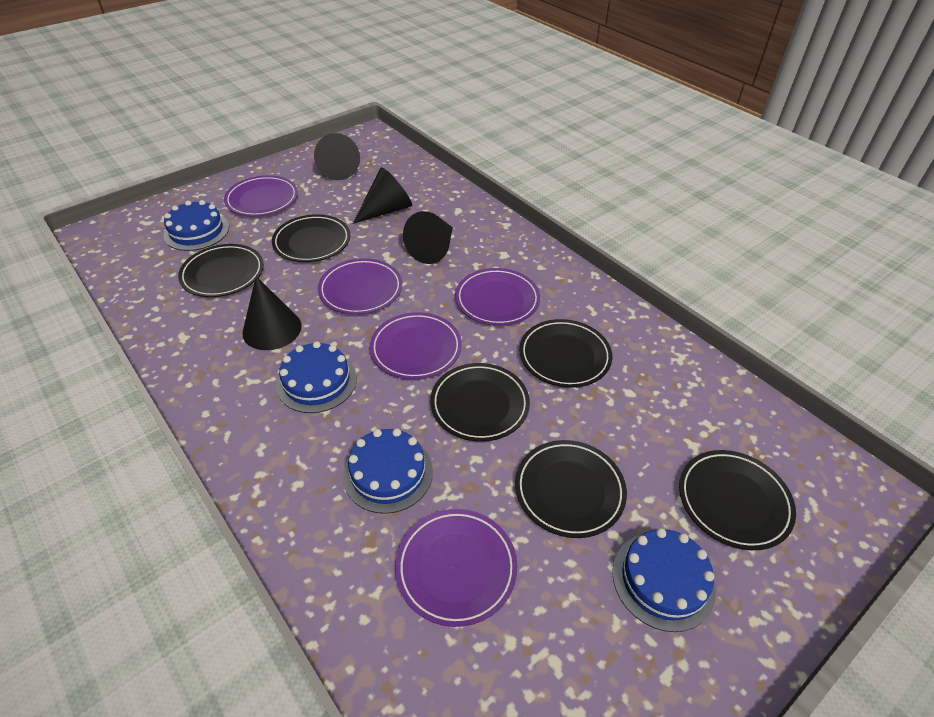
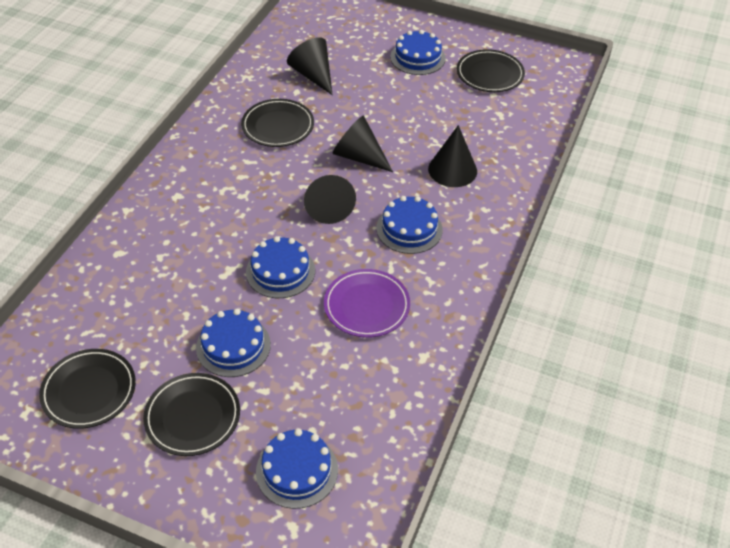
black plate: 6 -> 4
blue cake: 4 -> 5
purple plate: 5 -> 1

